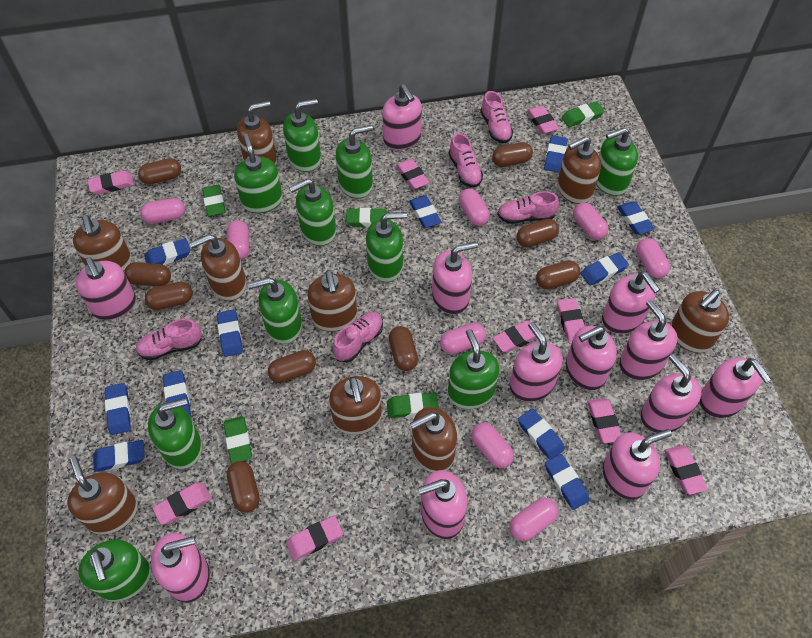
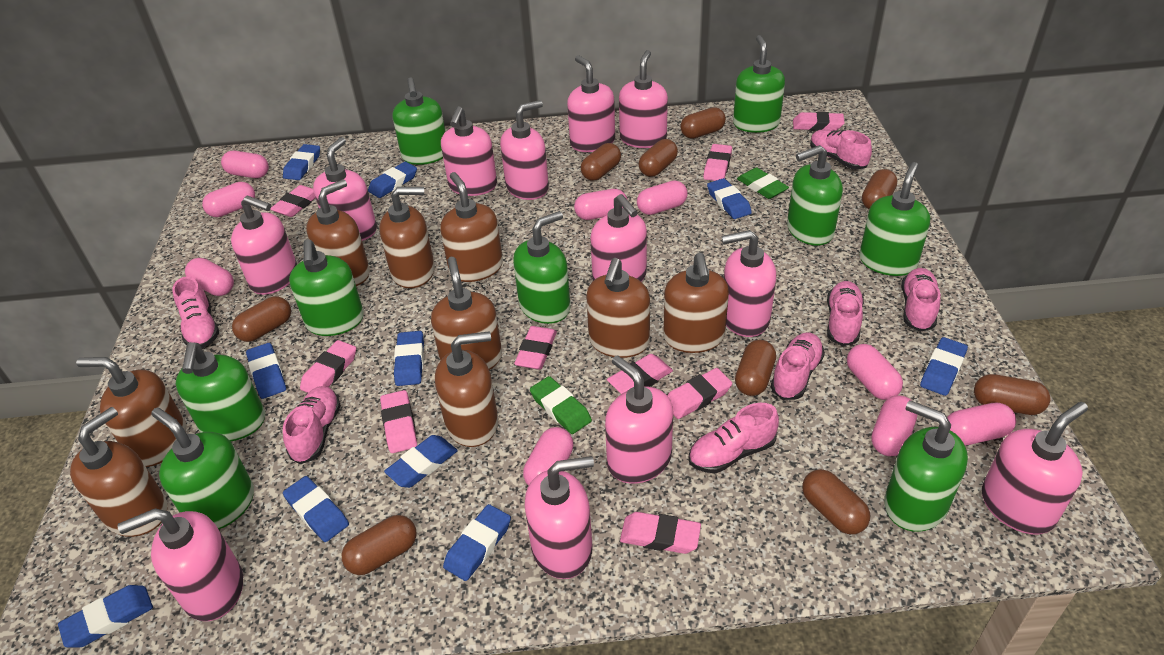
blue eraser: 11 -> 10
green eraser: 5 -> 2
green soap dispenser: 10 -> 9
pink capsule: 8 -> 9
pink shoe: 5 -> 7

